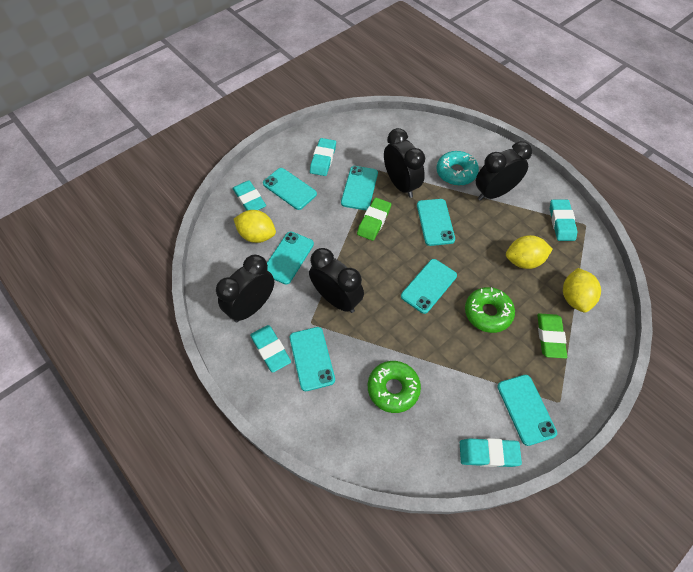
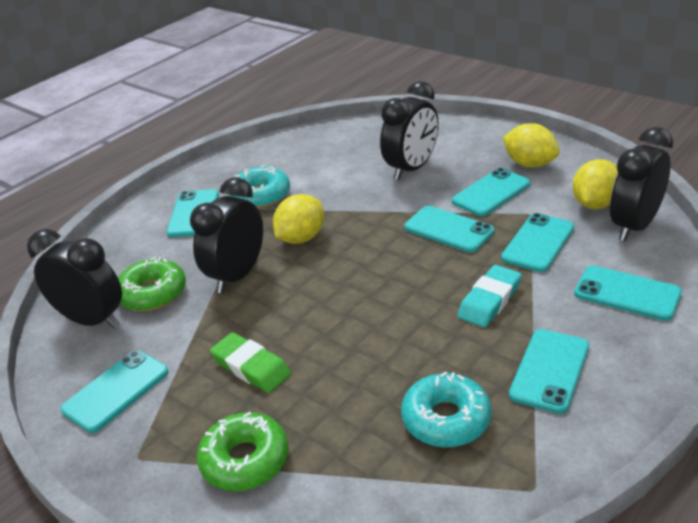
green eraser: 2 -> 1
turquoise donut: 1 -> 2
turquoise eraser: 5 -> 1

